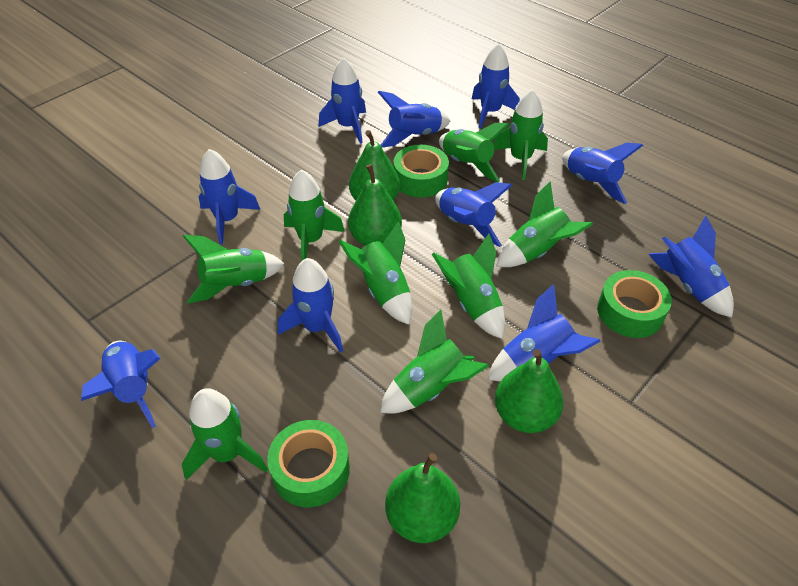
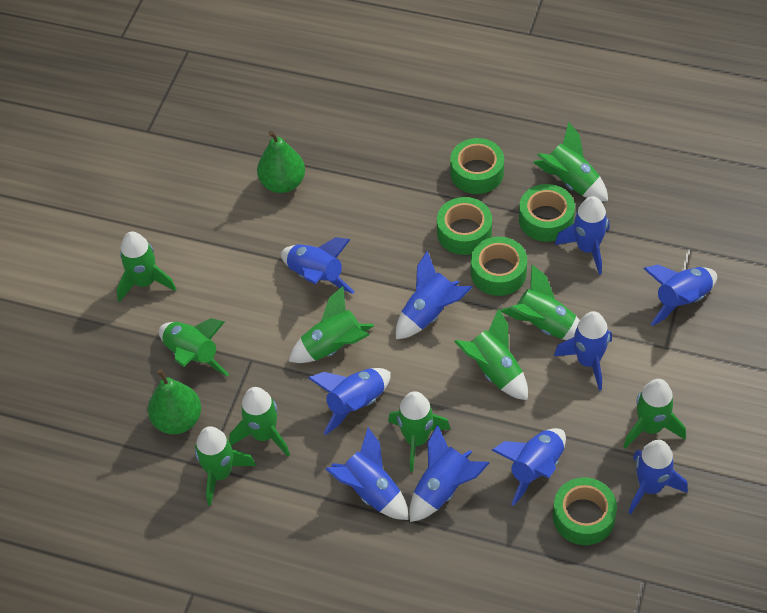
green pear: 4 -> 2
green rocket: 9 -> 10
green tape: 3 -> 5

